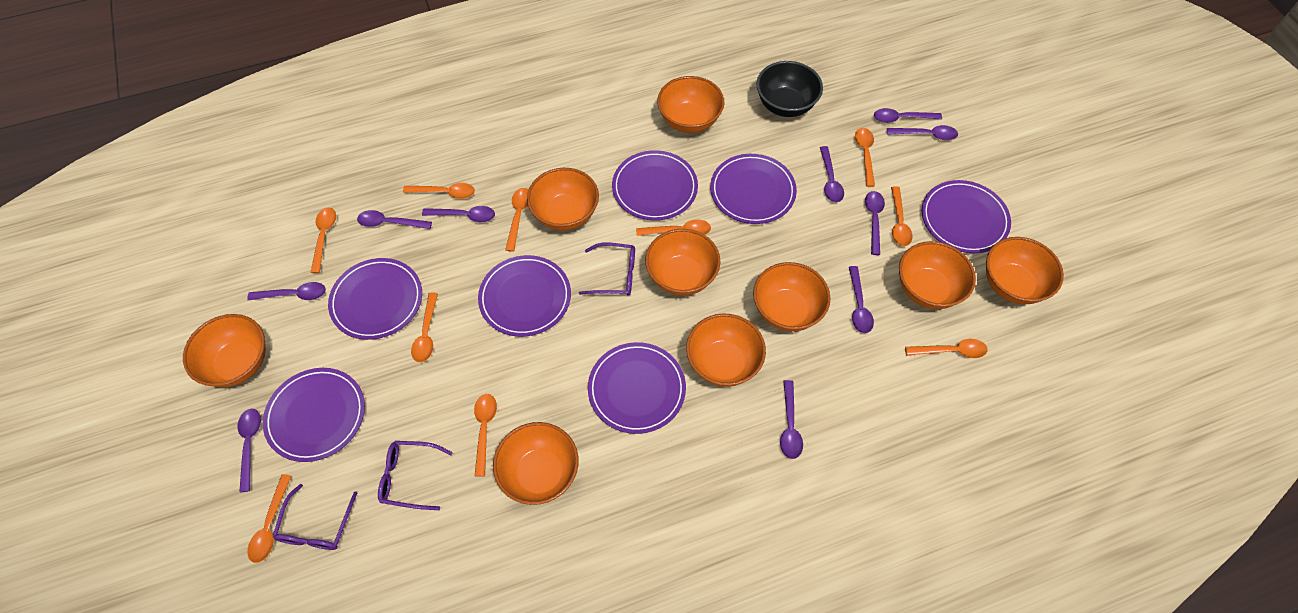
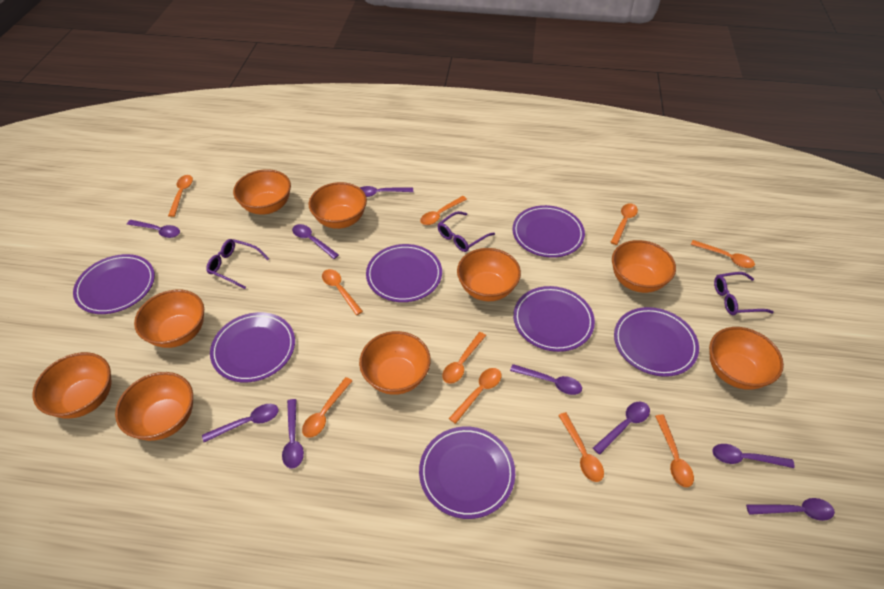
black bowl: 1 -> 0
purple spoon: 10 -> 9

